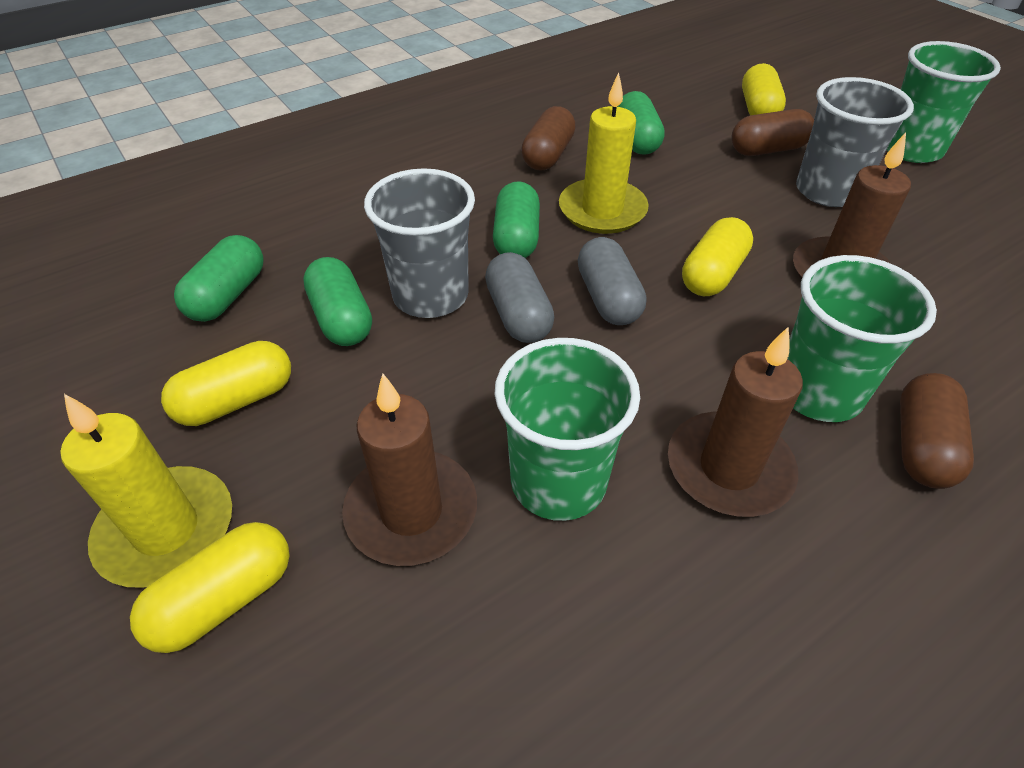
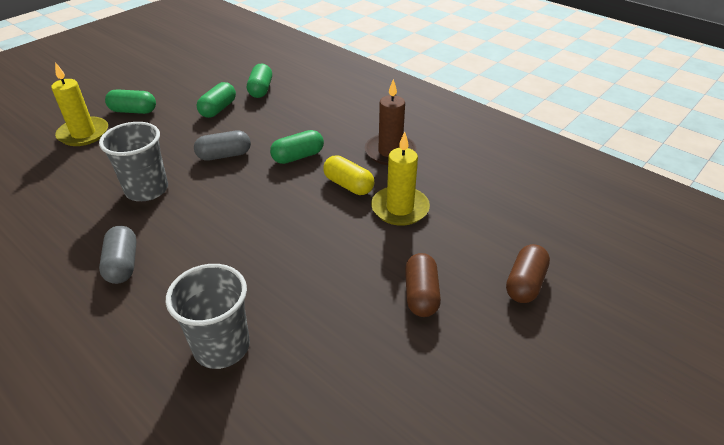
brown candle: 3 -> 1
brown capsule: 3 -> 2
green cup: 3 -> 0
yellow capsule: 4 -> 1

